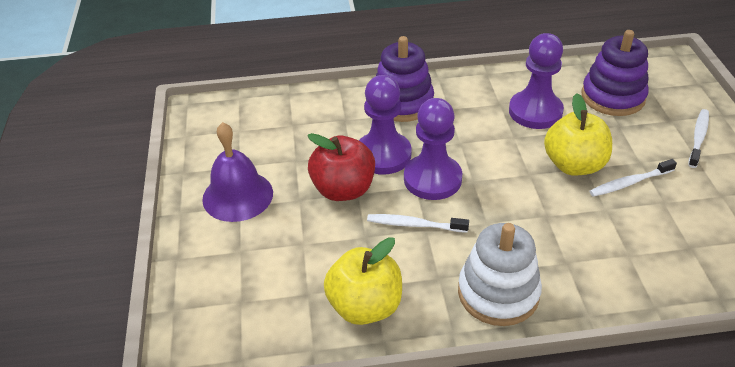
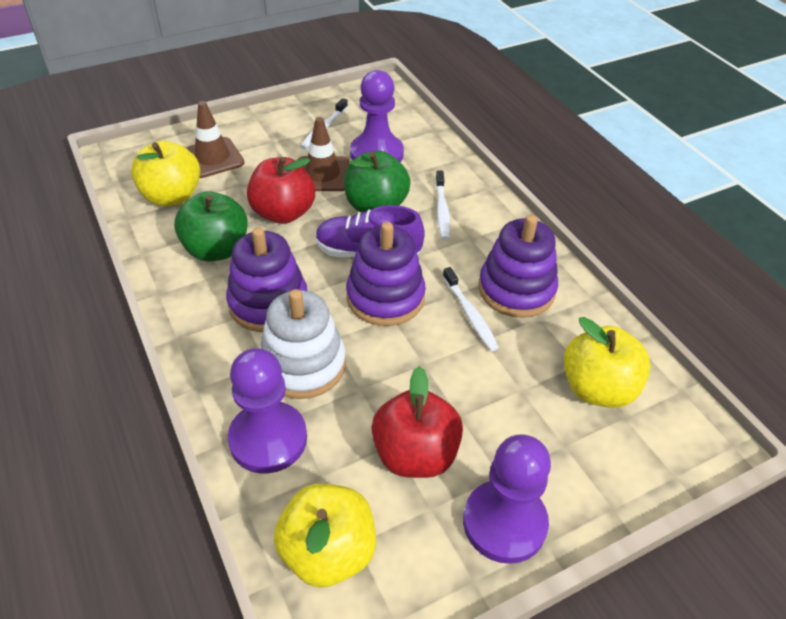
brown traffic cone: 0 -> 2
green apple: 0 -> 2
purple bell: 1 -> 0
purple shoe: 0 -> 1
purple stacking toy: 2 -> 3
red apple: 1 -> 2
yellow apple: 2 -> 3

